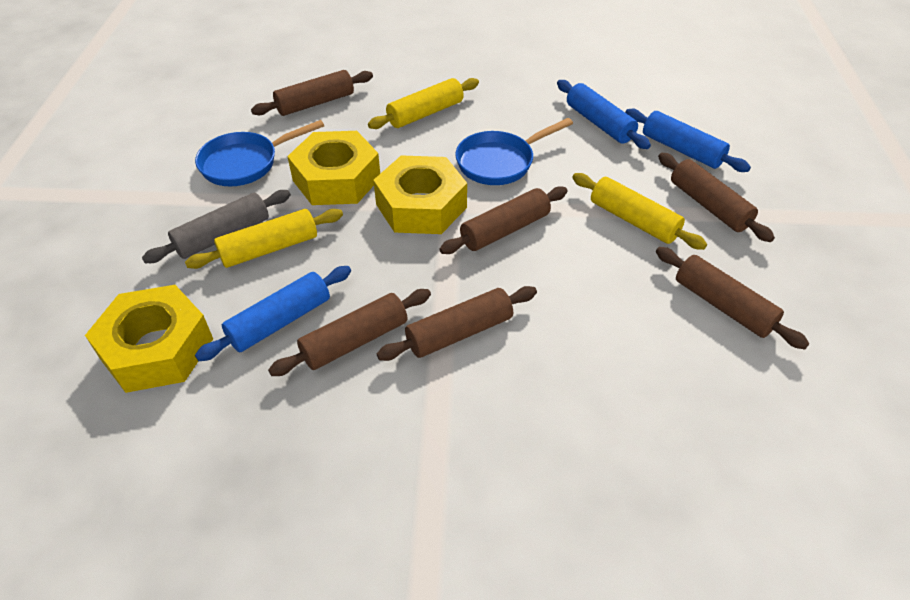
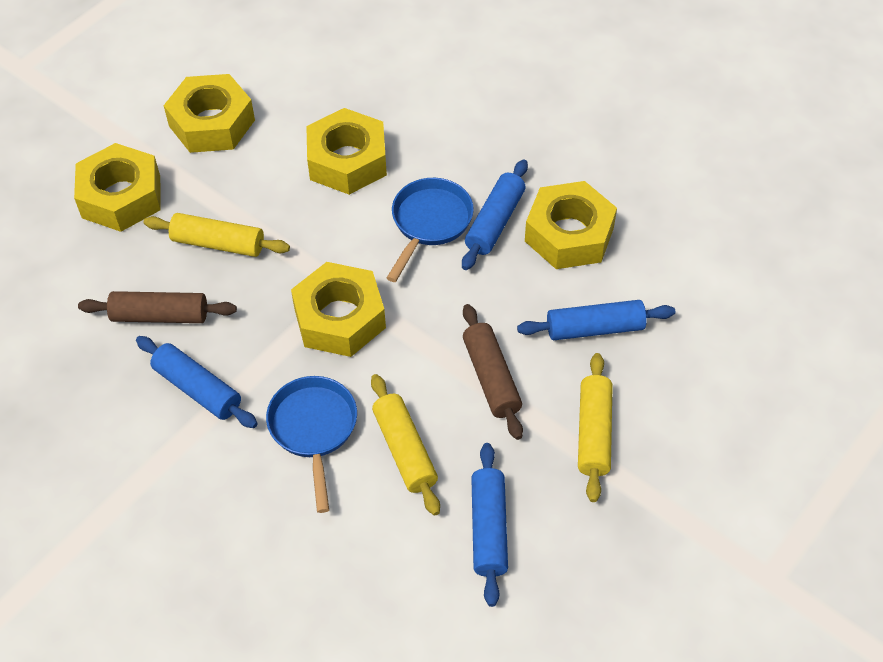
blue rolling pin: 3 -> 4
brown rolling pin: 6 -> 2
grey rolling pin: 1 -> 0
yellow nut: 3 -> 5

